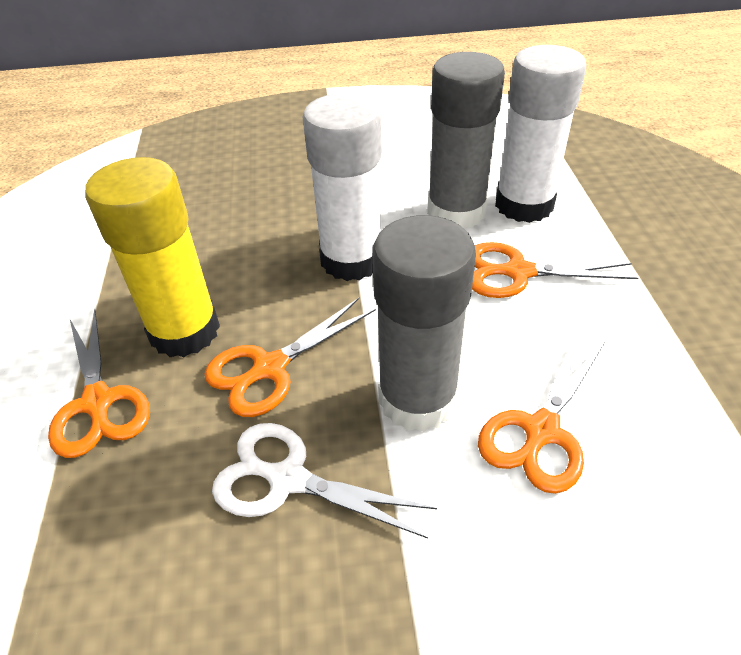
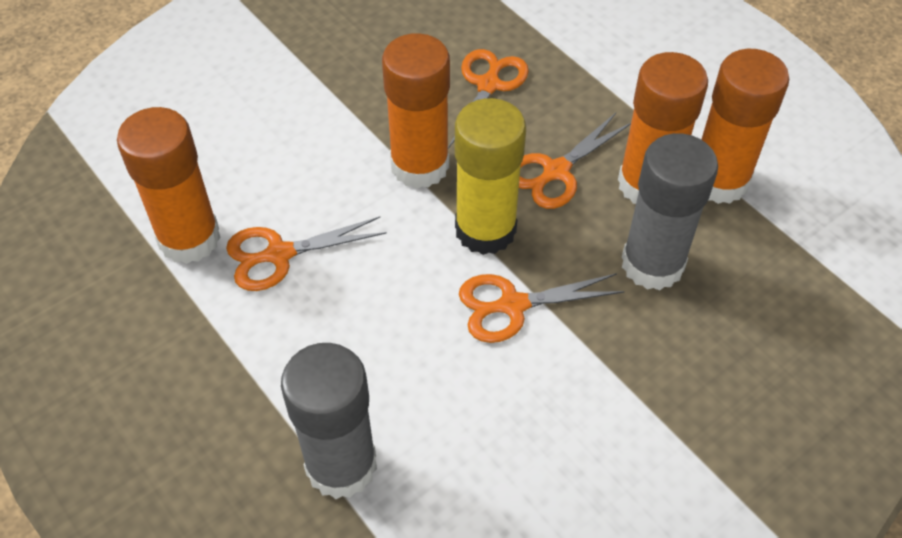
orange glue stick: 0 -> 4
white glue stick: 2 -> 0
white scissors: 1 -> 0

